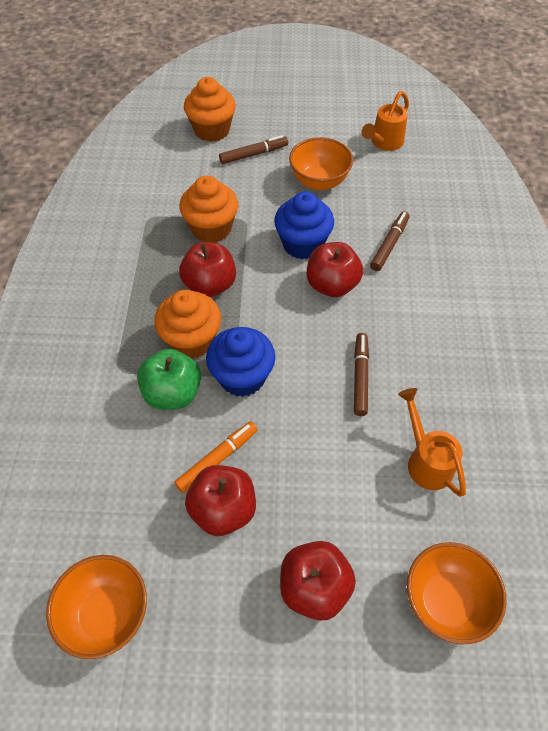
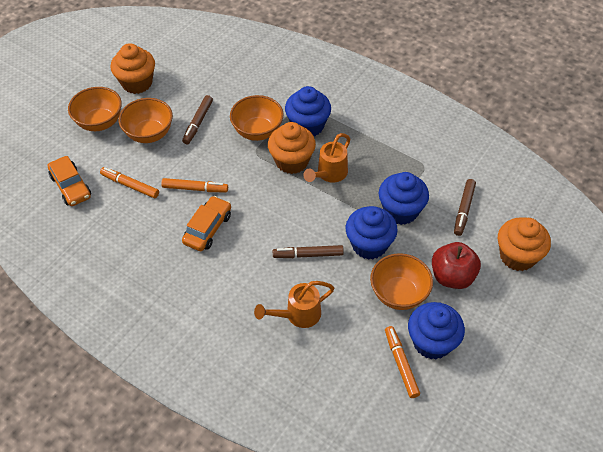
blue cupcake: 2 -> 4
green apple: 1 -> 0
orange bowl: 3 -> 4
orange car: 0 -> 2
orange marker: 1 -> 3
red apple: 4 -> 1

